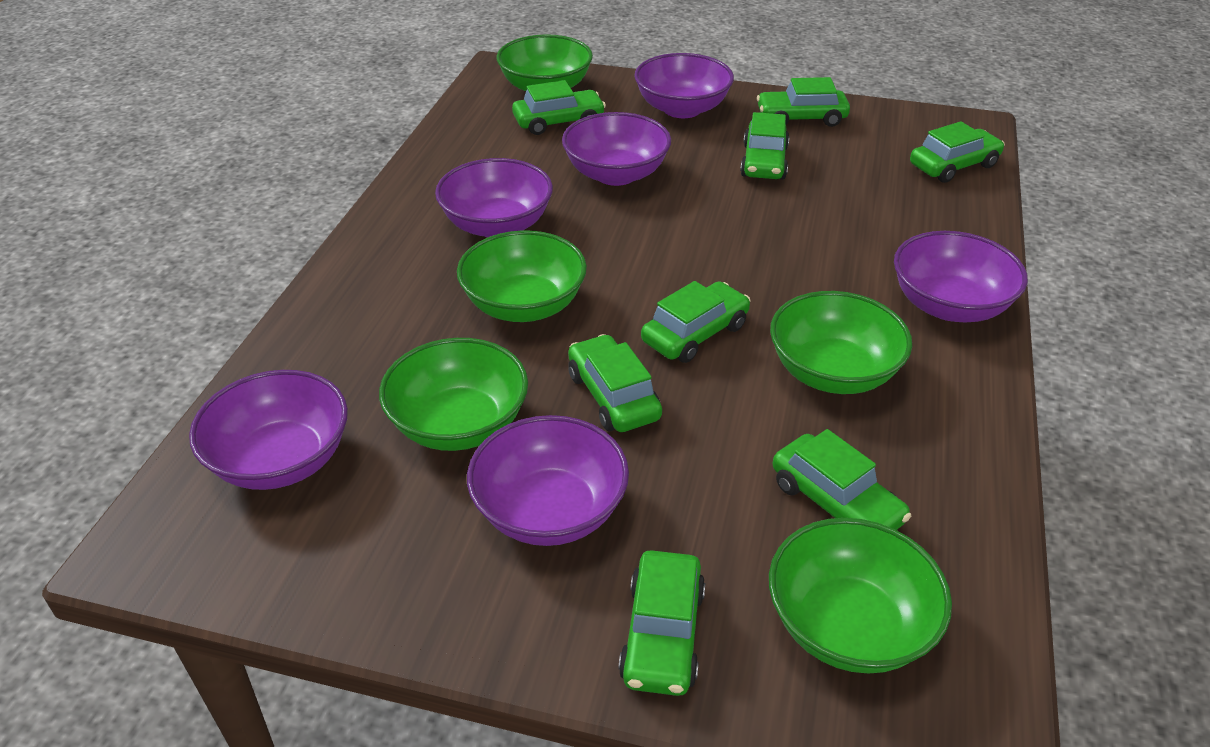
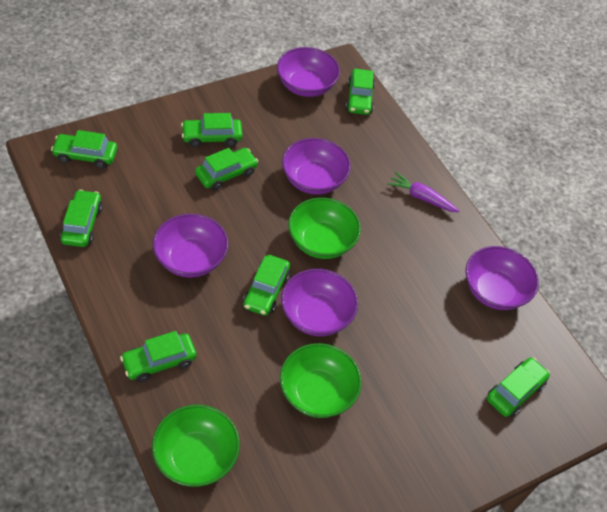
green bowl: 5 -> 3
purple bowl: 6 -> 5
purple carrot: 0 -> 1

